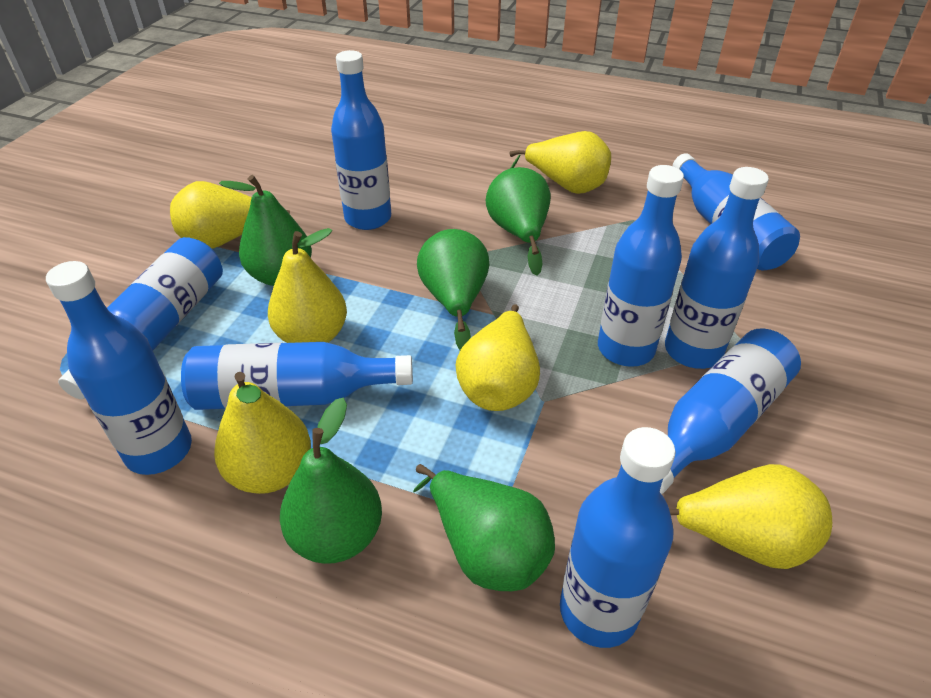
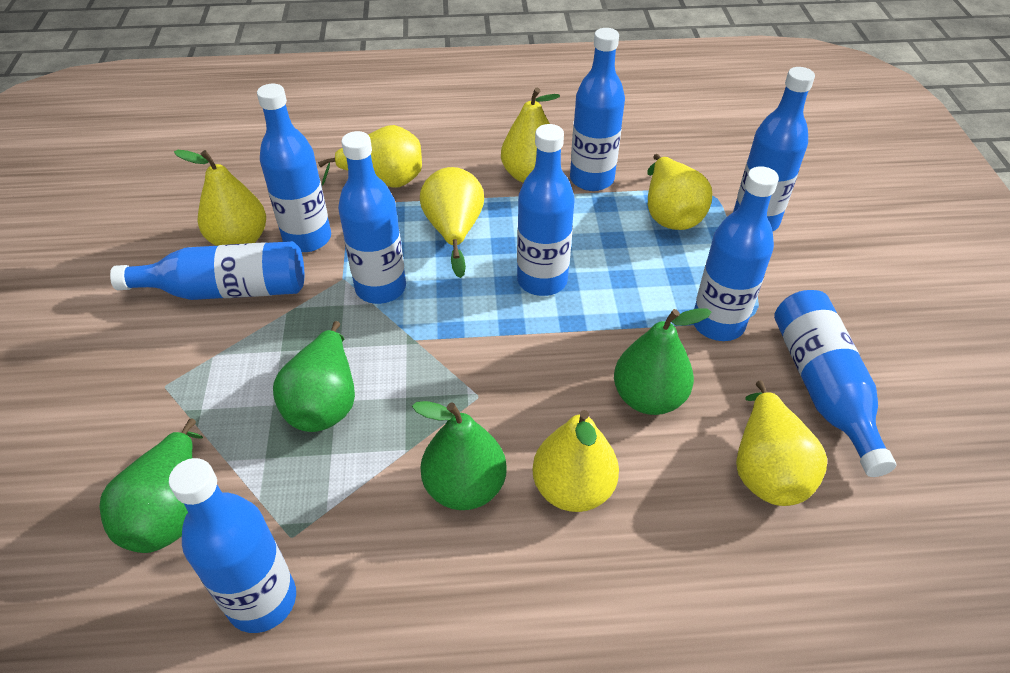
green pear: 5 -> 4
yellow pear: 6 -> 7

